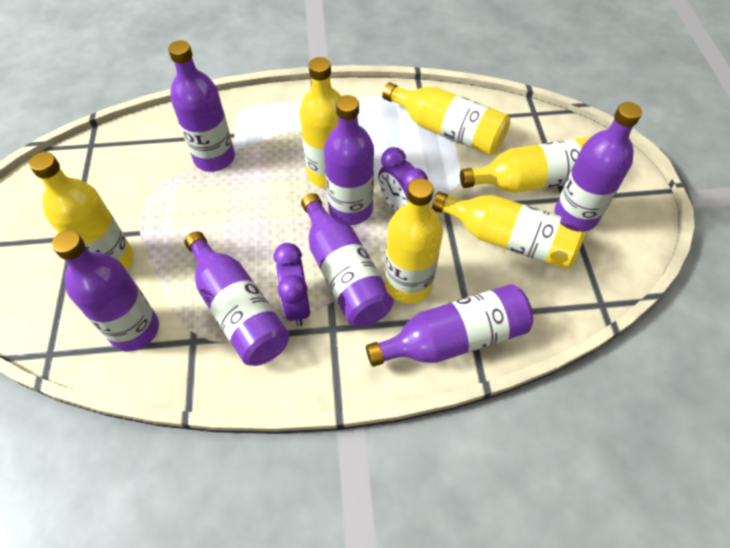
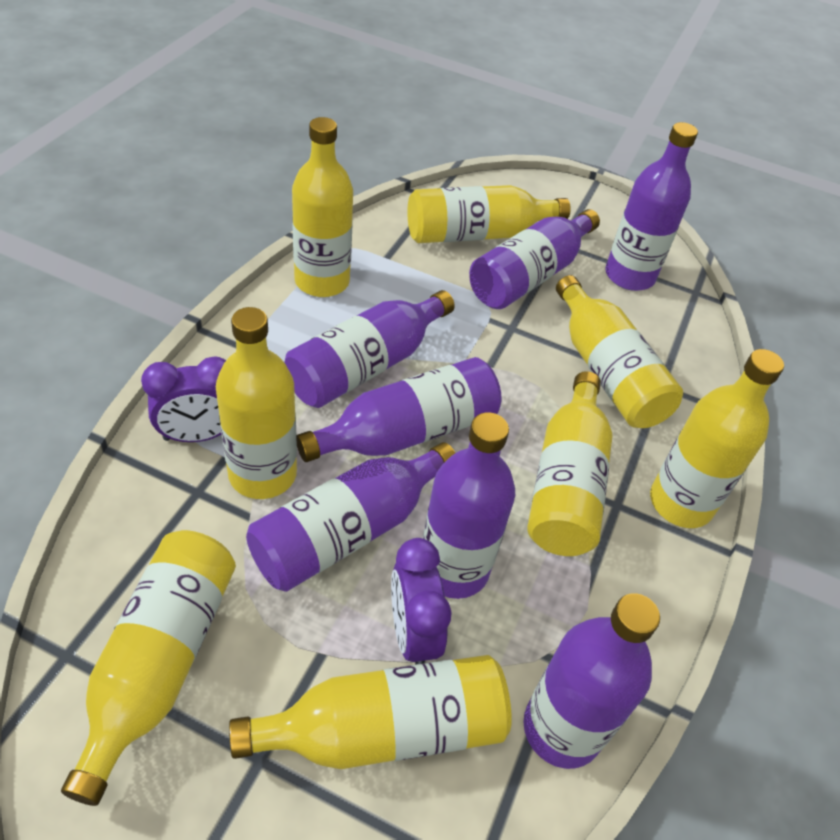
yellow bottle: 6 -> 8

